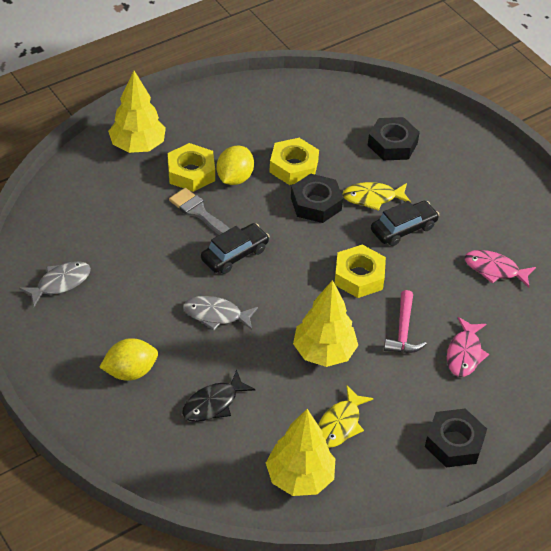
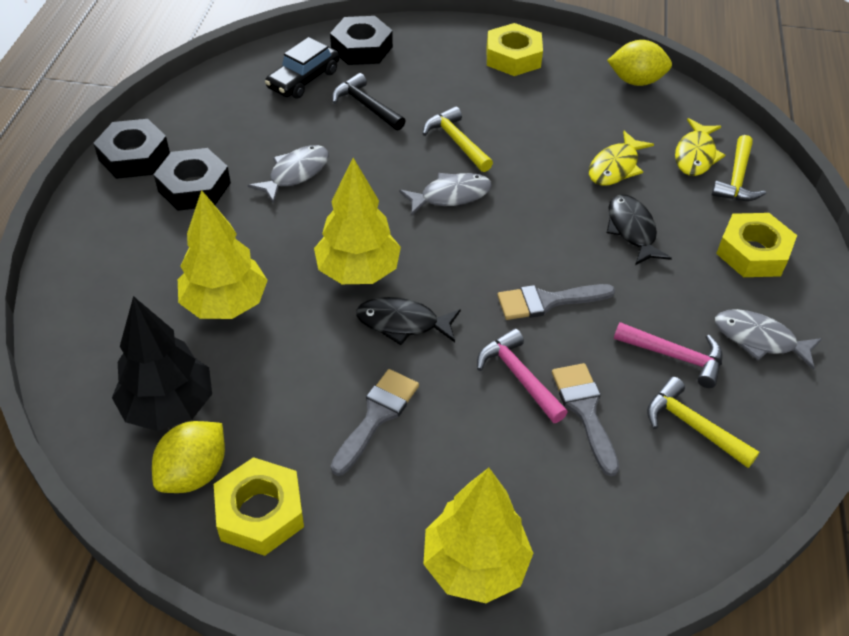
black car: 2 -> 1
black fish: 1 -> 2
black hammer: 0 -> 1
black tree: 0 -> 1
grey brush: 1 -> 3
grey fish: 2 -> 3
pink fish: 2 -> 0
pink hammer: 1 -> 2
yellow hammer: 0 -> 3

